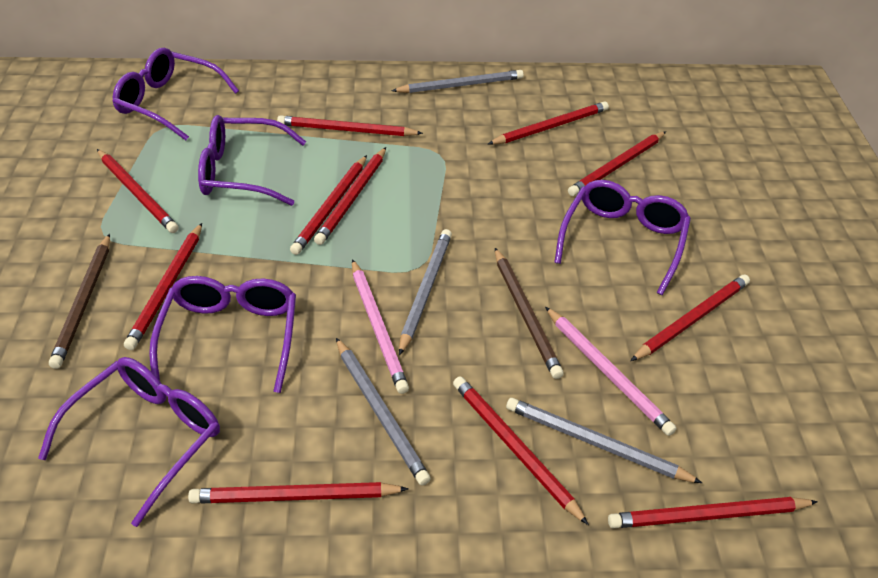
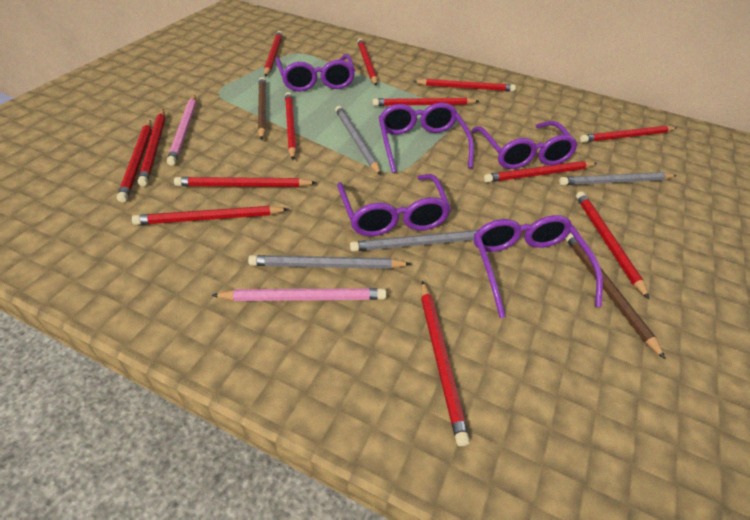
red pencil: 11 -> 13

